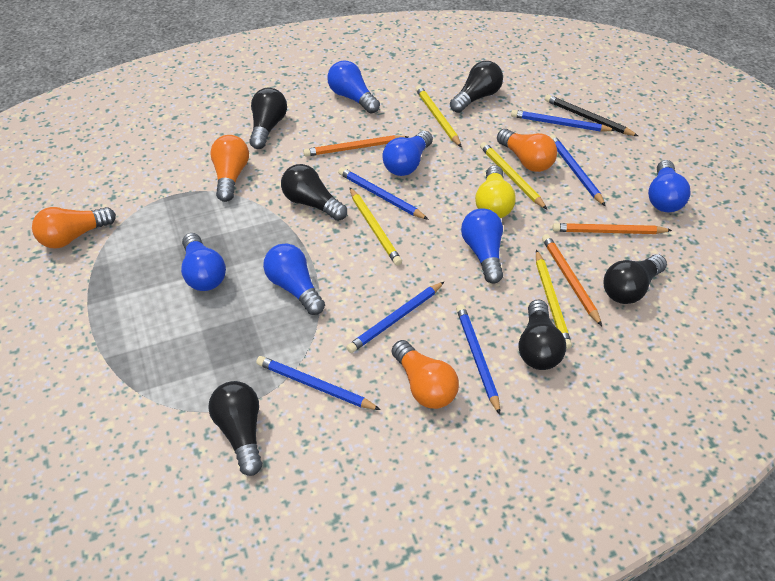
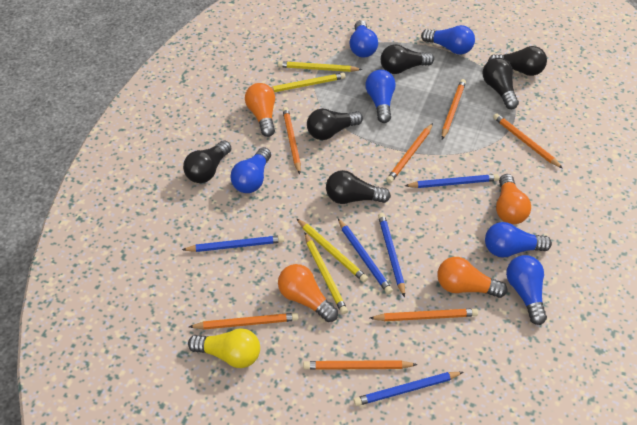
black pencil: 1 -> 0
blue pencil: 6 -> 5
orange pencil: 3 -> 7

